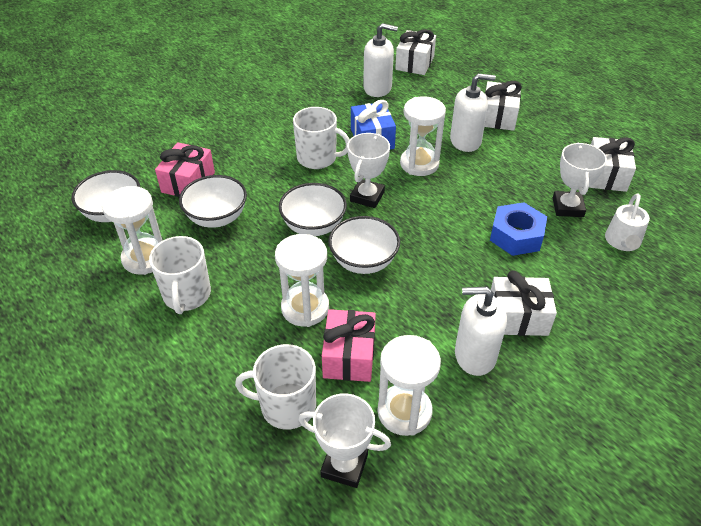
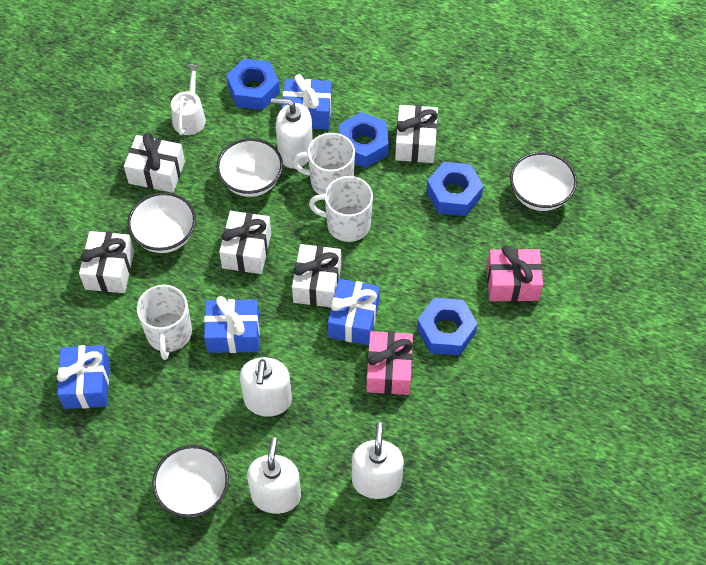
blue gift: 1 -> 4
blue nut: 1 -> 4
white gift: 4 -> 5
white hourglass: 4 -> 0
white soap dispenser: 3 -> 4
white trophy: 3 -> 0

